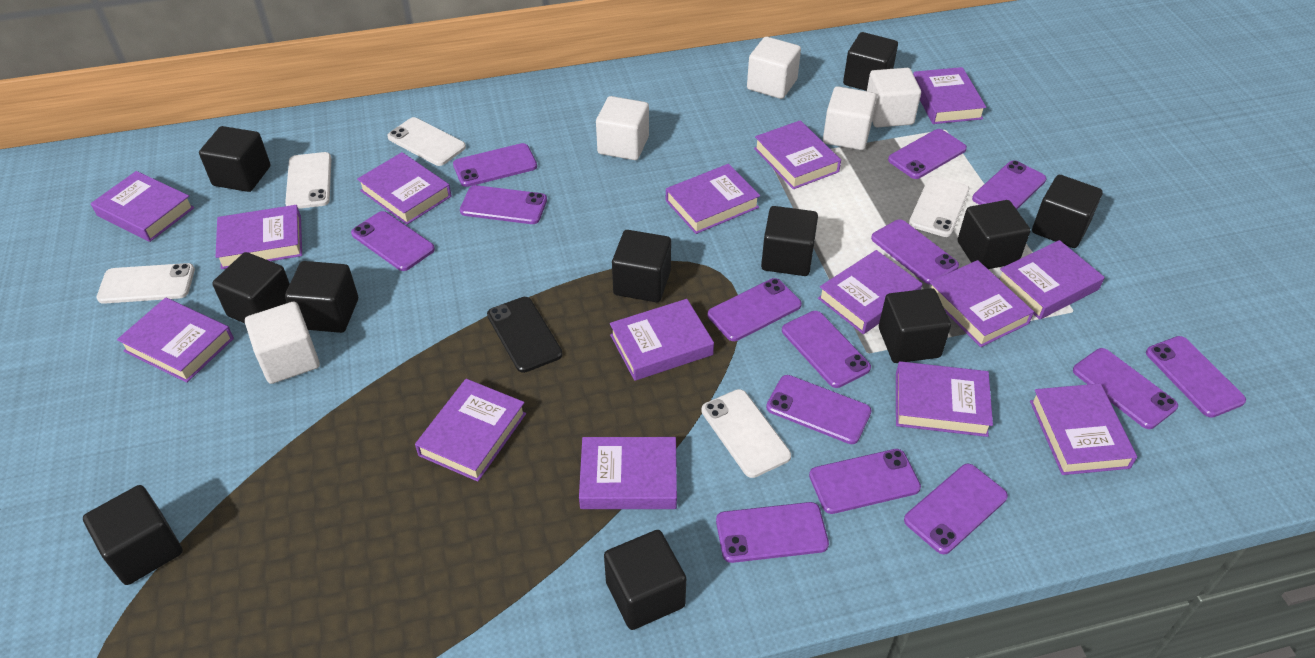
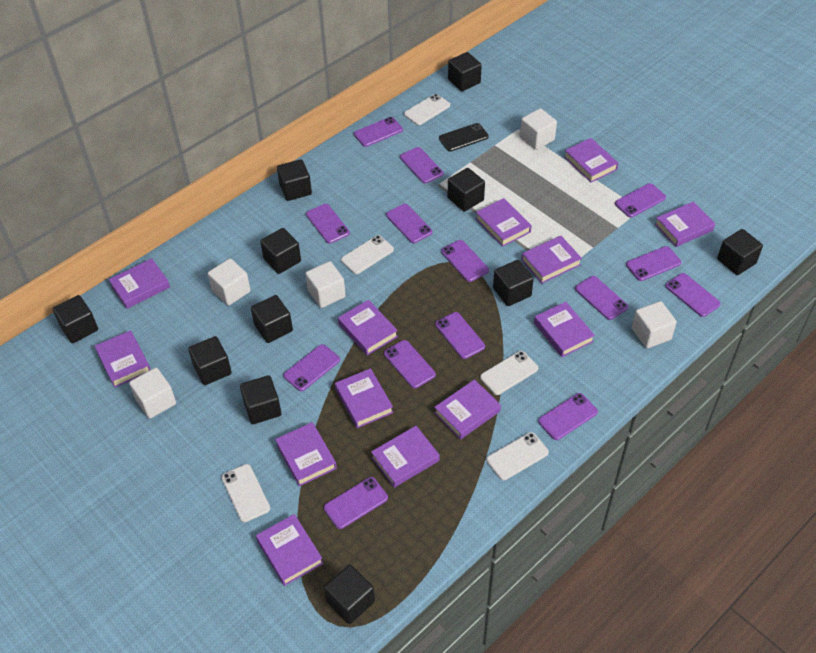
purple book: 15 -> 13

